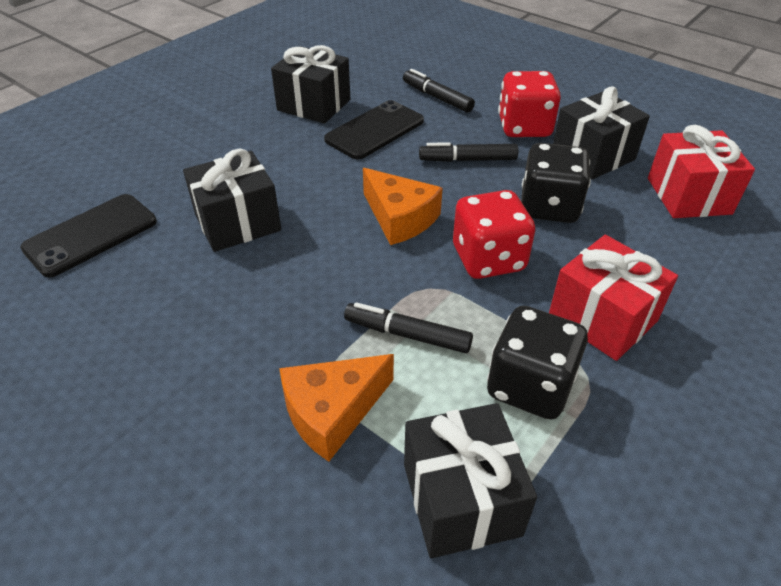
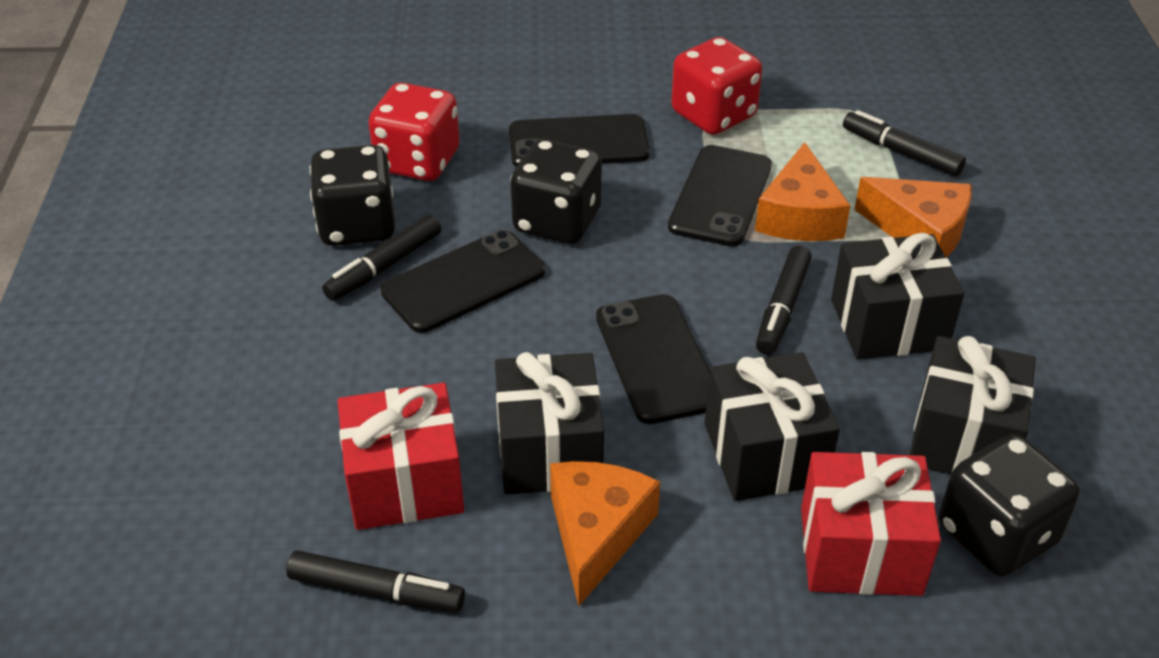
black dice: 2 -> 3
black marker: 3 -> 4
black phone: 2 -> 4
orange cheese: 2 -> 3

